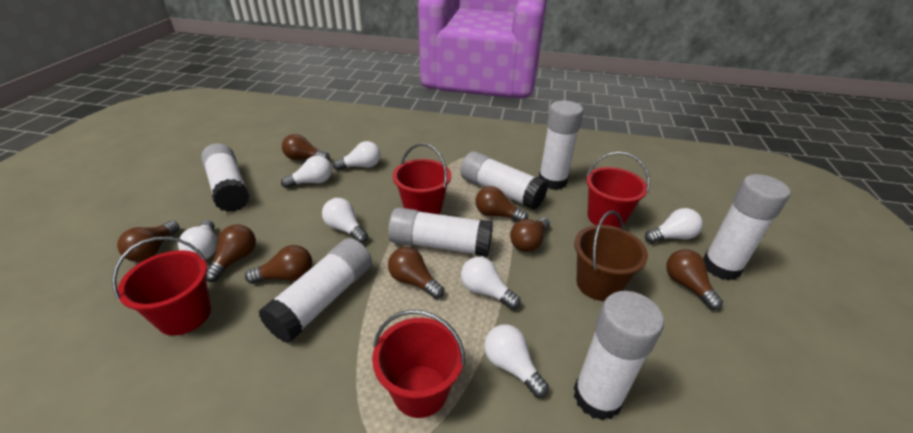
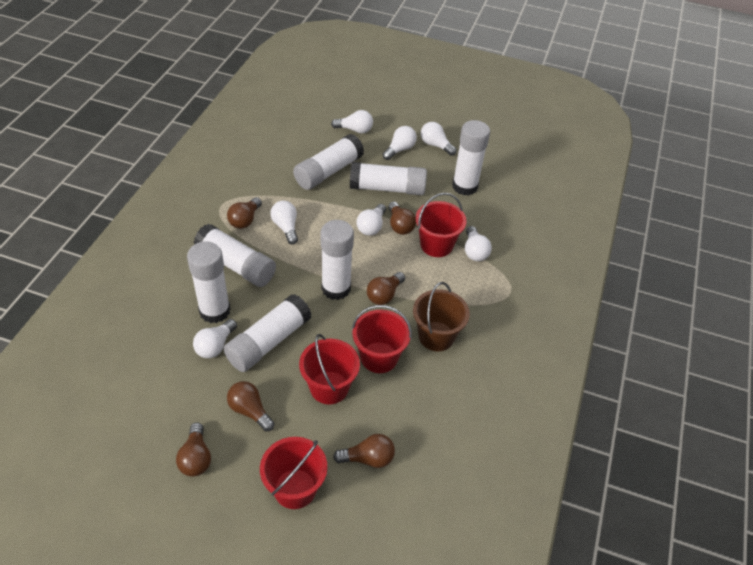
brown light bulb: 8 -> 6

